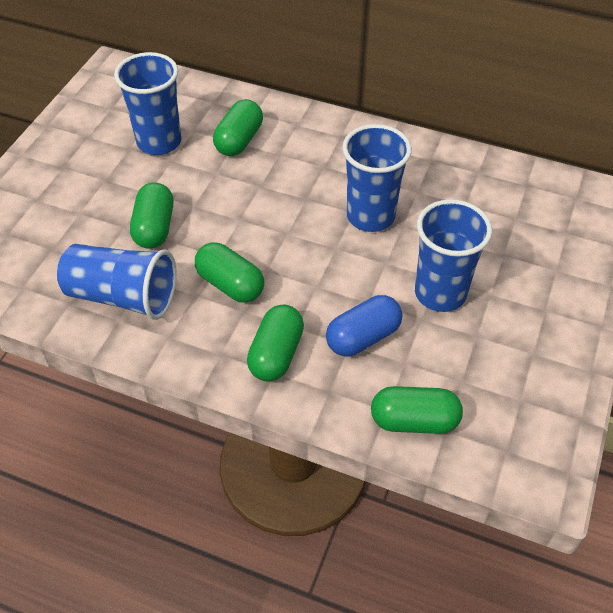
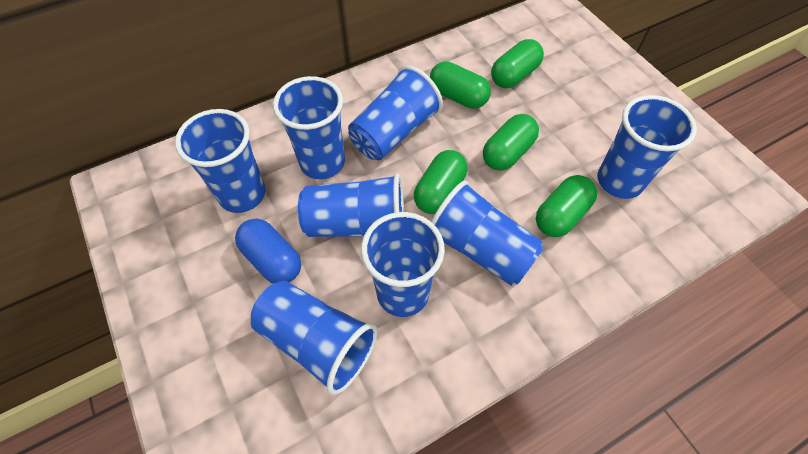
blue cup: 4 -> 8

